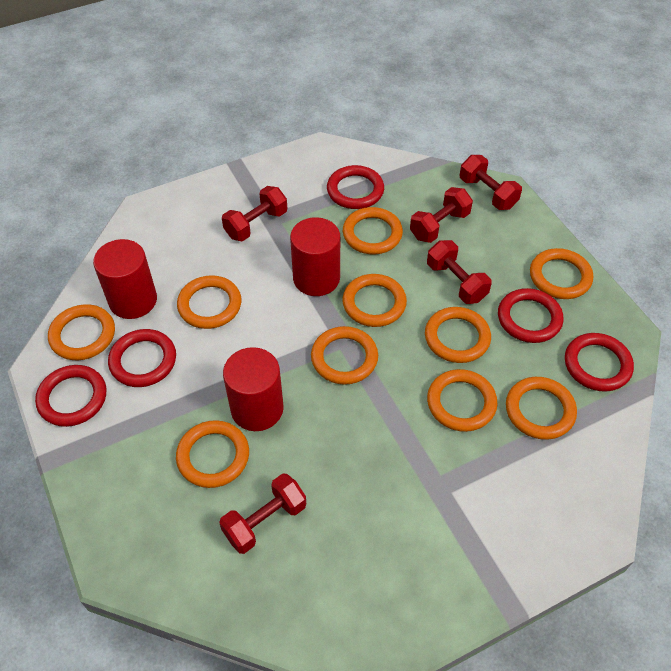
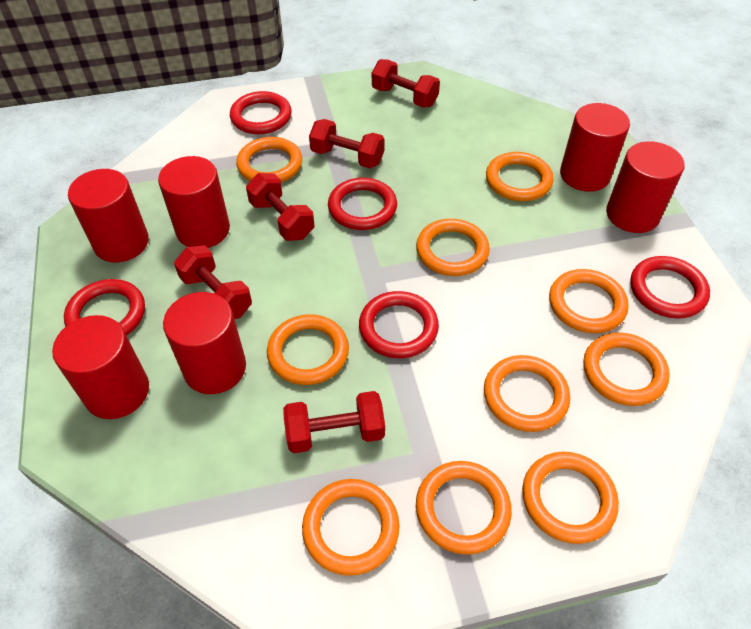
red cylinder: 3 -> 6

